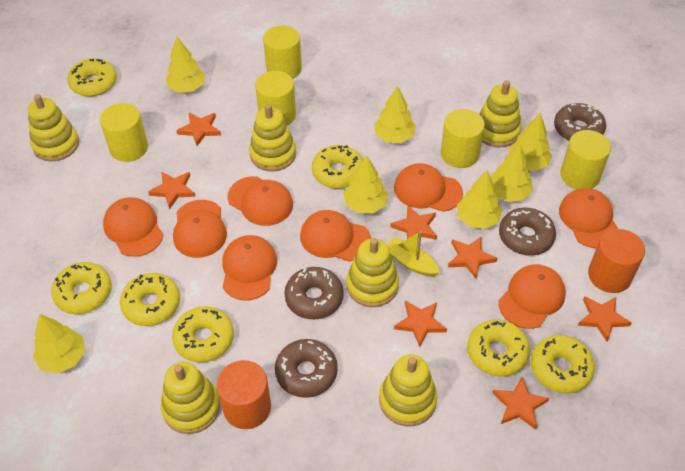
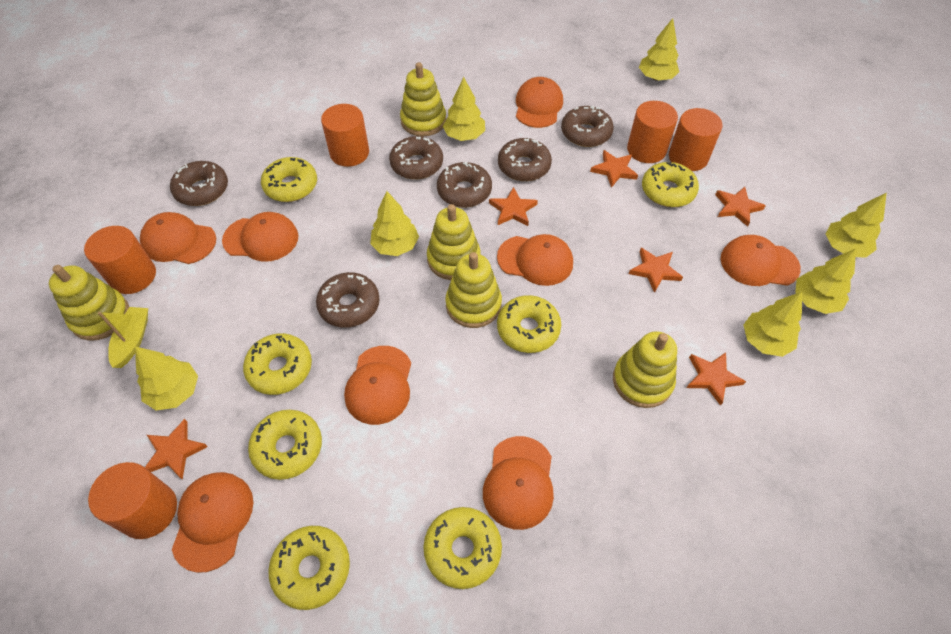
brown donut: 4 -> 6
orange cylinder: 2 -> 5
orange star: 7 -> 6
yellow cylinder: 5 -> 0
yellow stacking toy: 6 -> 5

